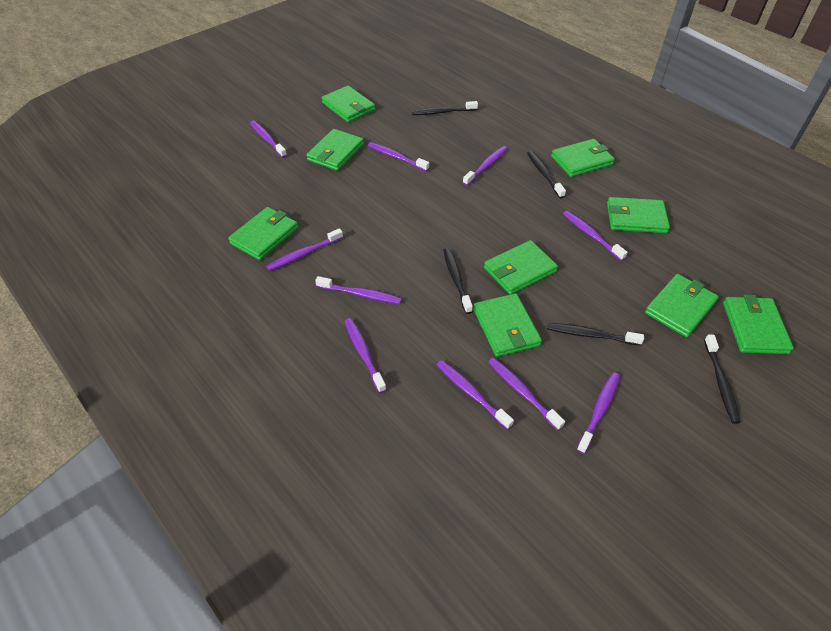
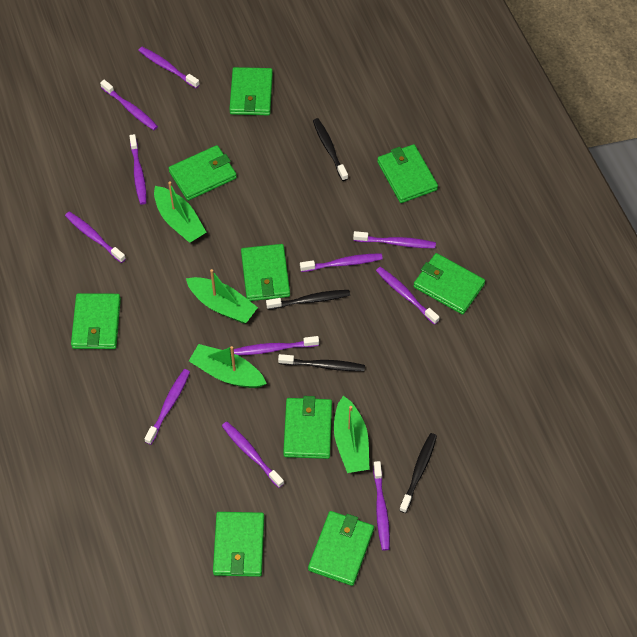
black toothbrush: 5 -> 4
green boat: 0 -> 4
purple toothbrush: 10 -> 11

